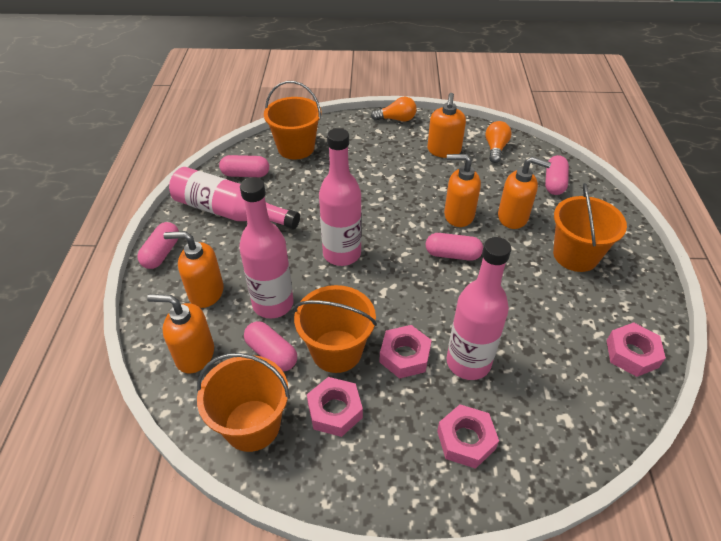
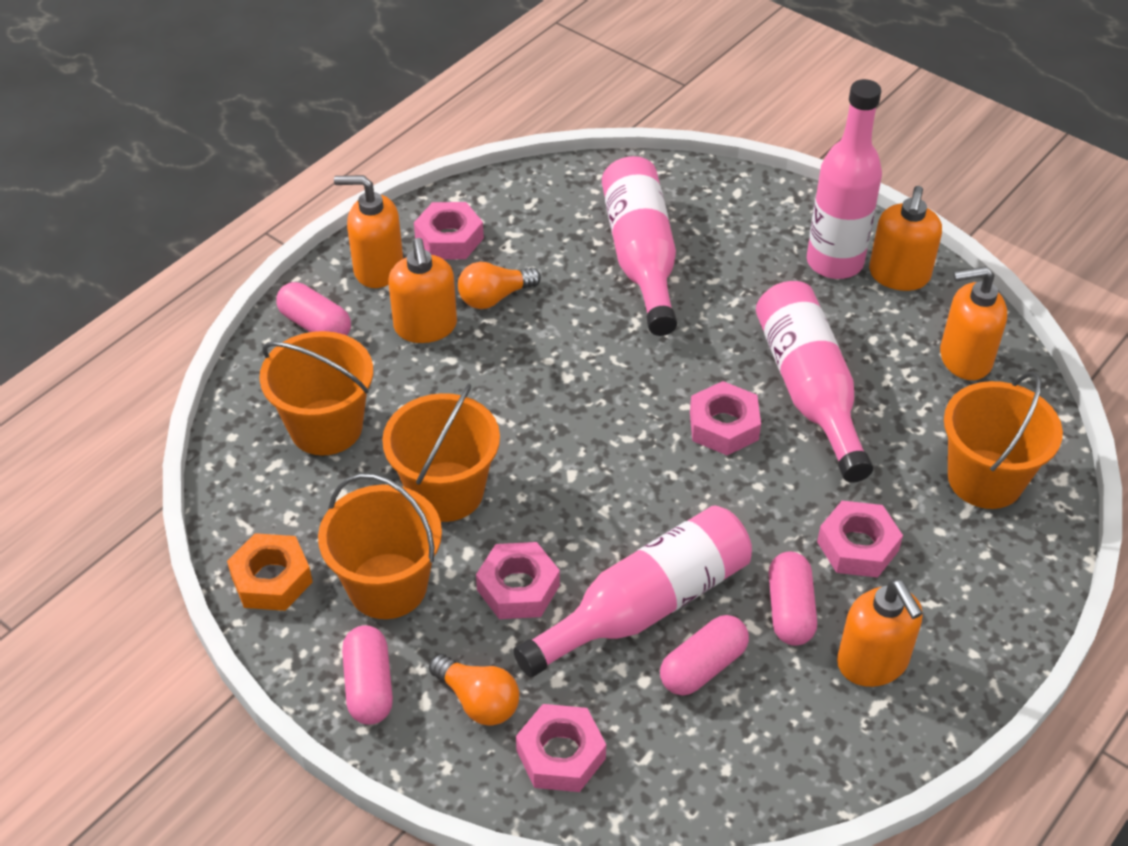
orange nut: 0 -> 1
pink capsule: 5 -> 4
pink nut: 4 -> 5

